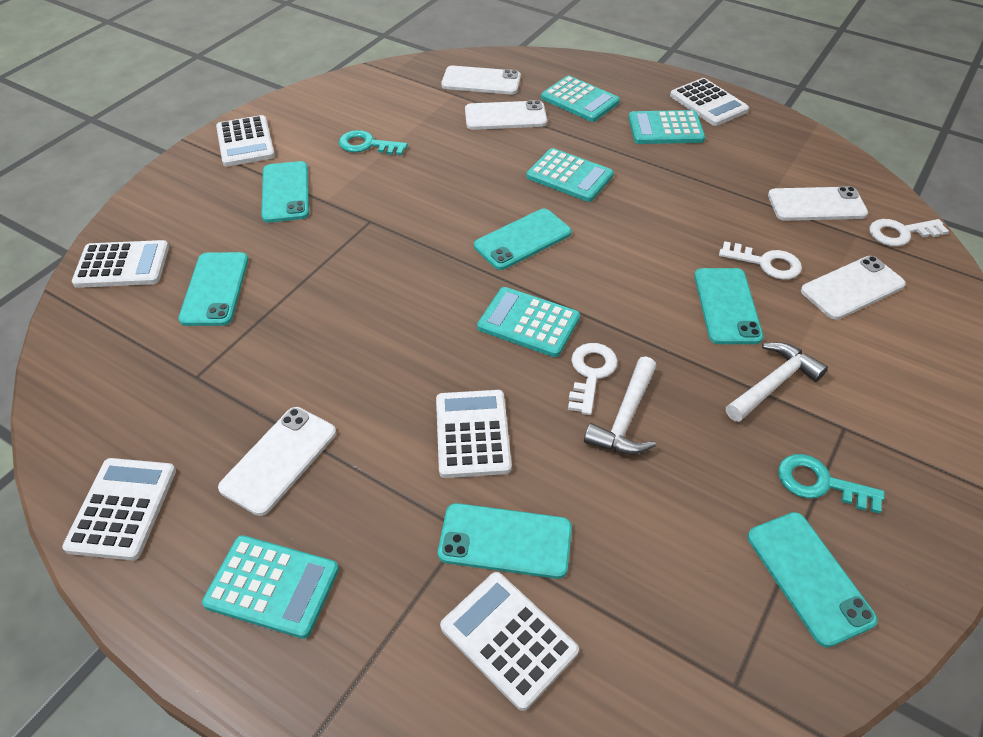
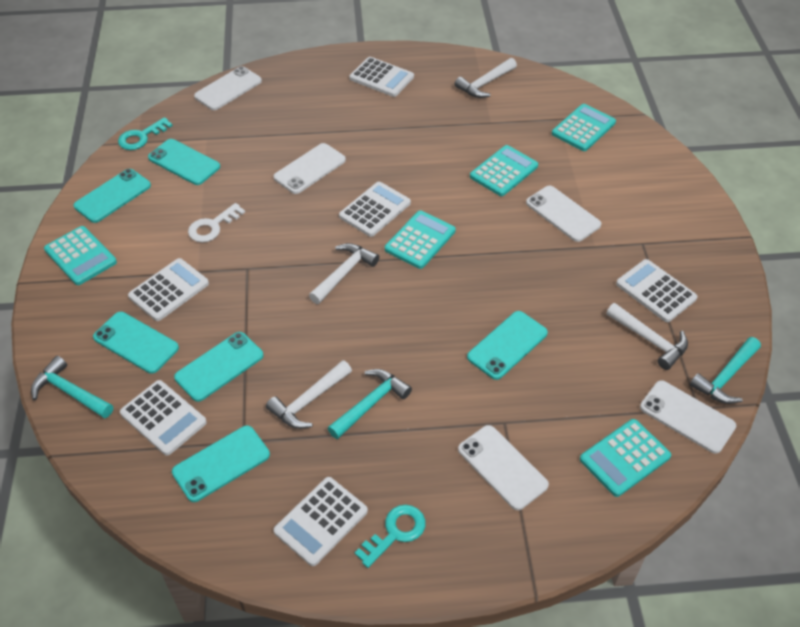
turquoise hammer: 0 -> 3
white hammer: 2 -> 4
white key: 3 -> 1

